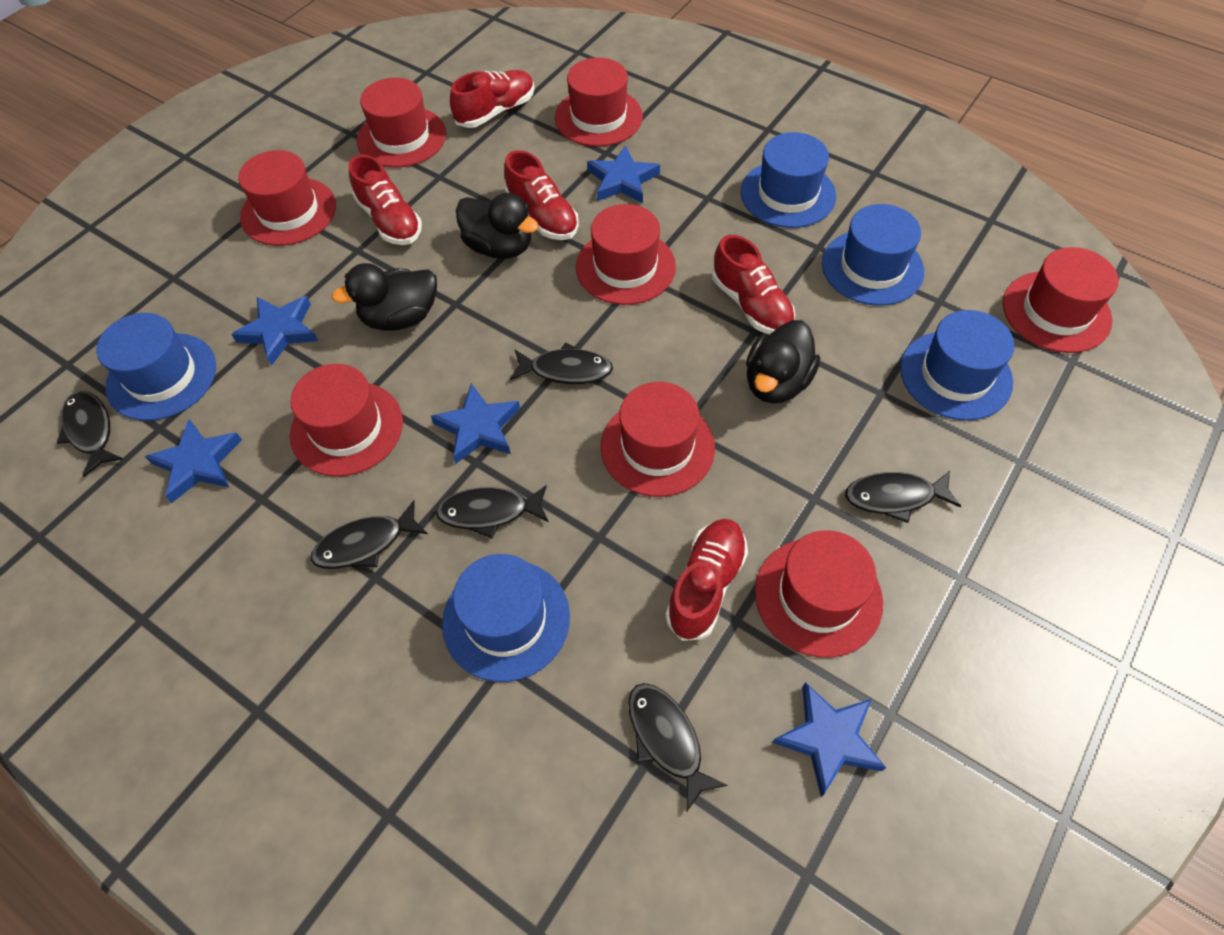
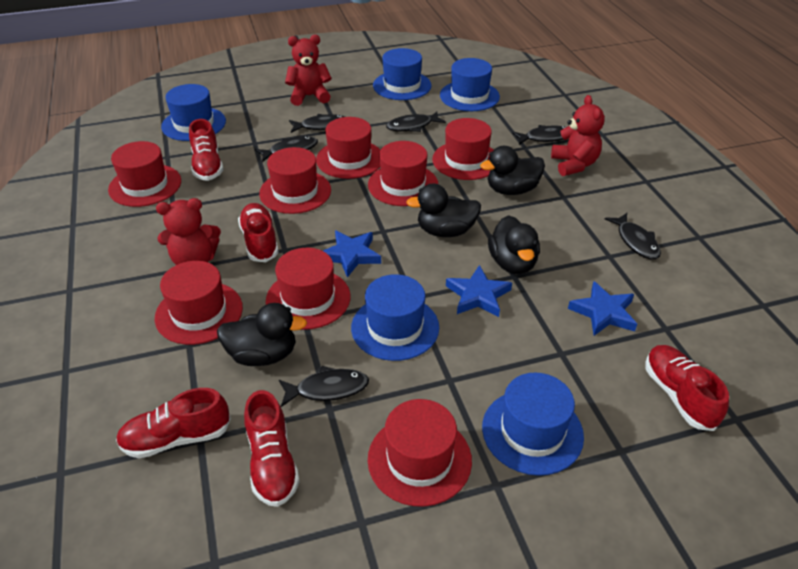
black duck: 3 -> 4
blue star: 5 -> 3
red teddy bear: 0 -> 3

